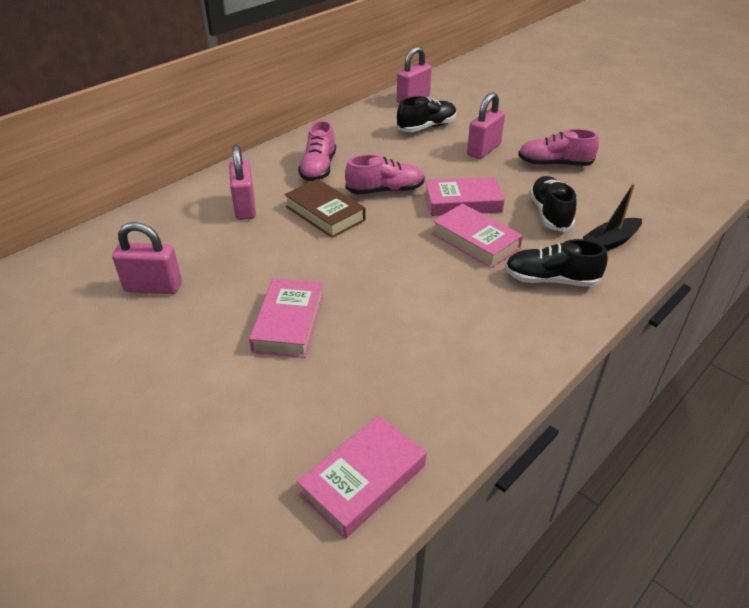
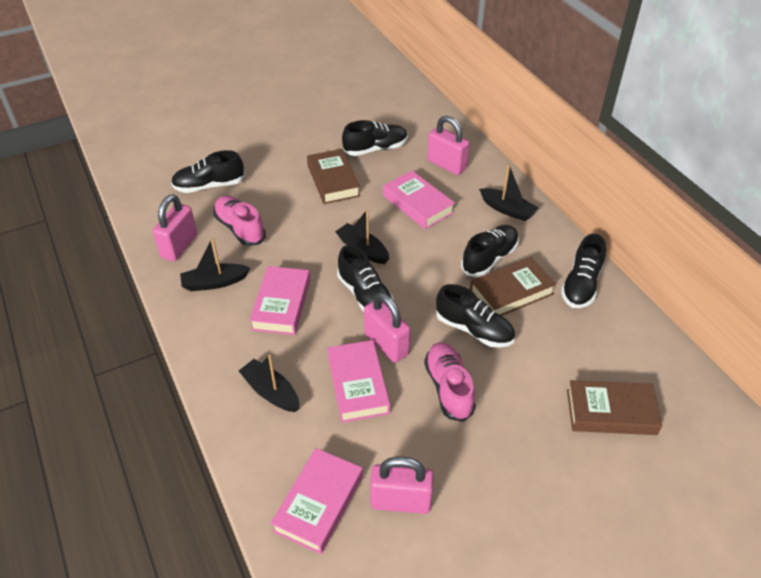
black boat: 1 -> 4
black shoe: 3 -> 6
brown book: 1 -> 3
pink shoe: 3 -> 2

